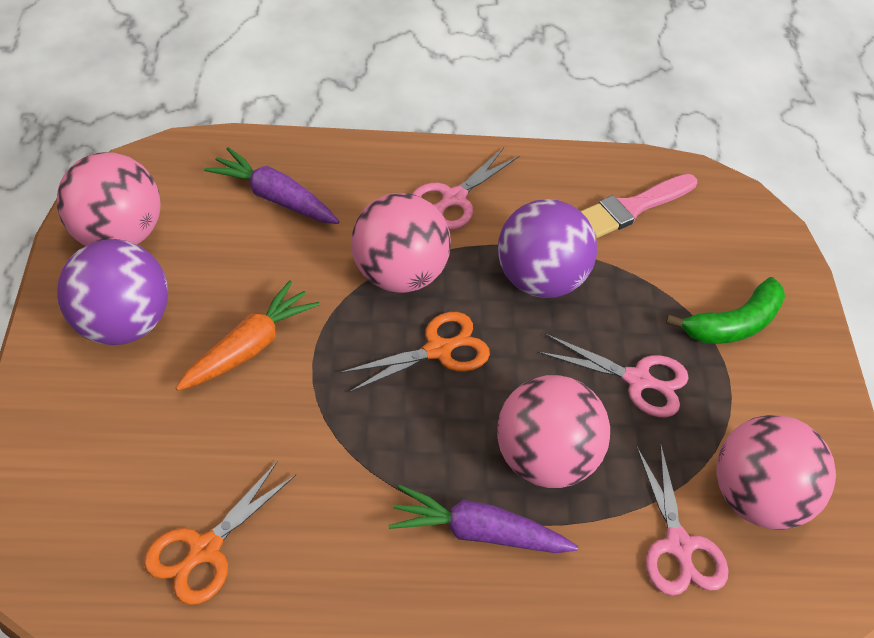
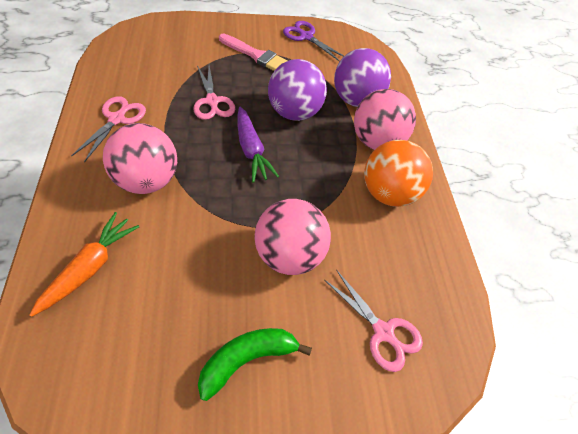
orange ball: 0 -> 1
orange scissors: 2 -> 0
pink ball: 4 -> 3
purple carrot: 2 -> 1
purple scissors: 0 -> 1

